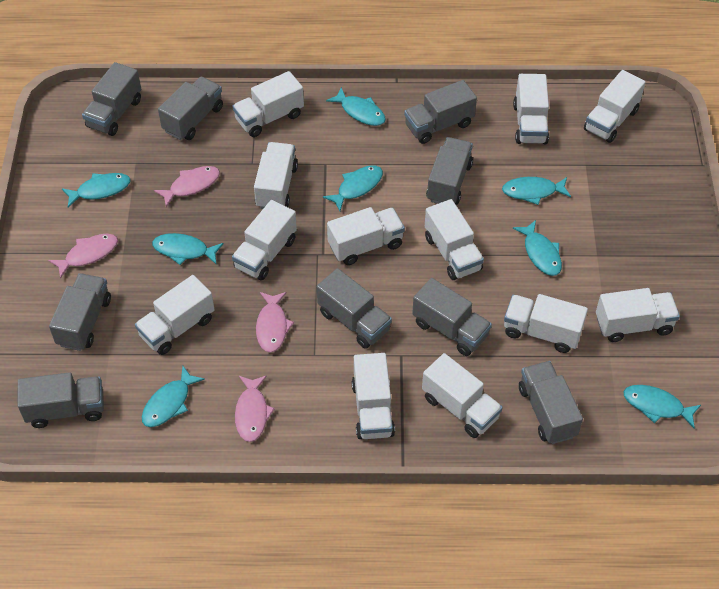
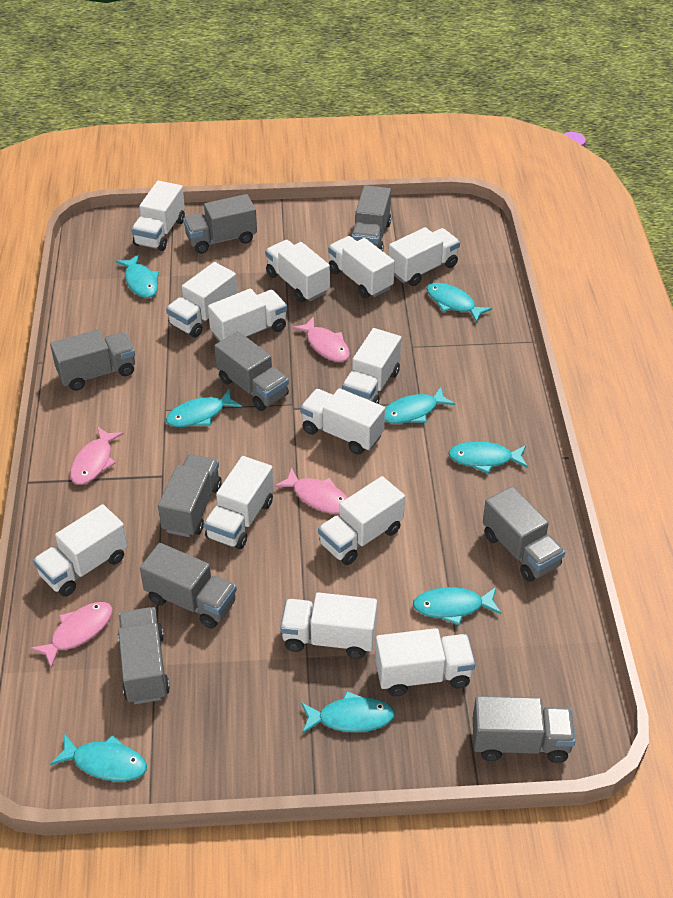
white truck: 12 -> 13

